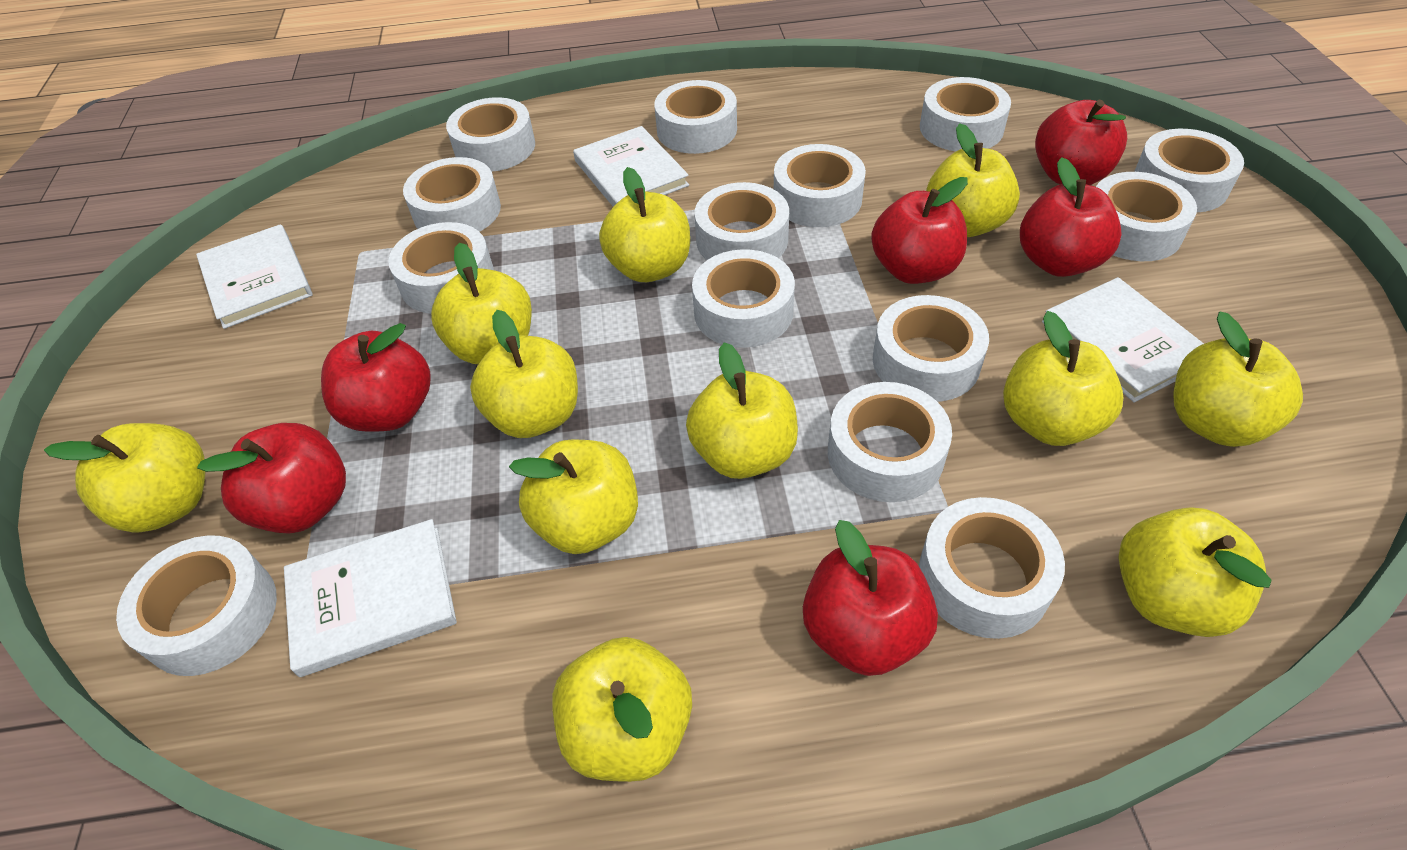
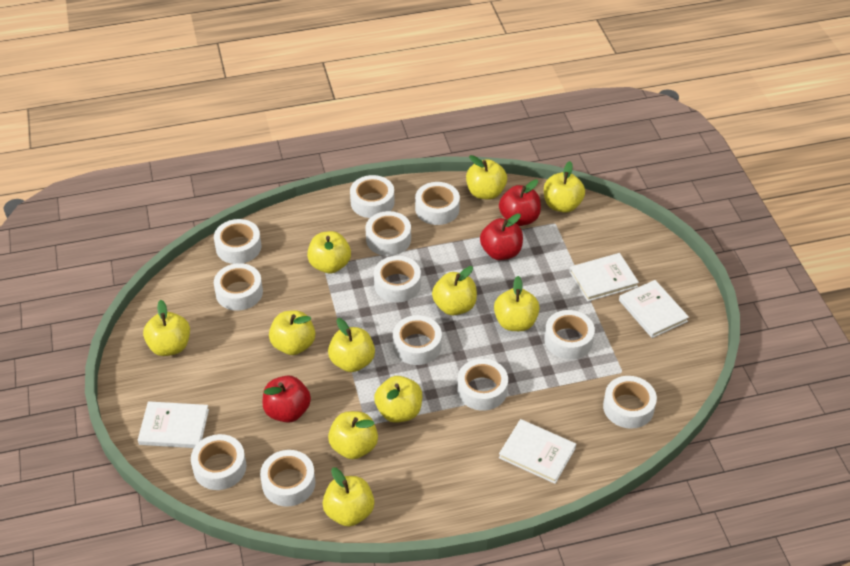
red apple: 6 -> 3
white tape: 14 -> 12

